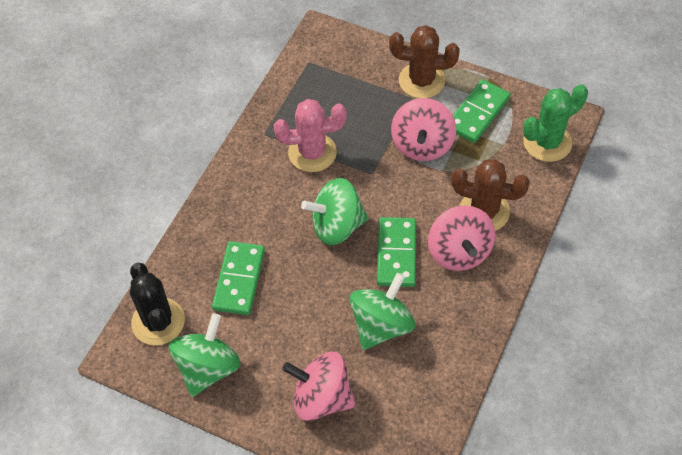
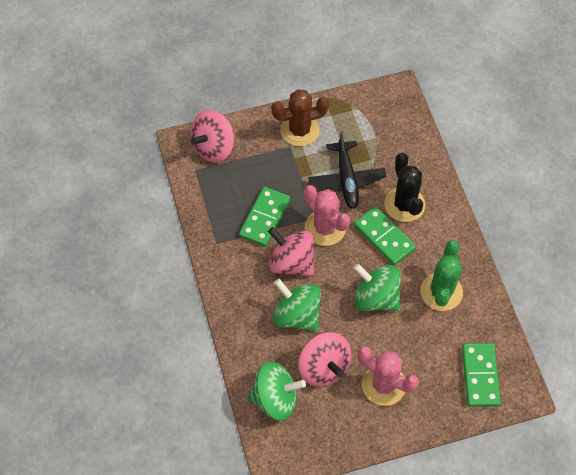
black plane: 0 -> 1
brown cactus: 2 -> 1
pink cactus: 1 -> 2

